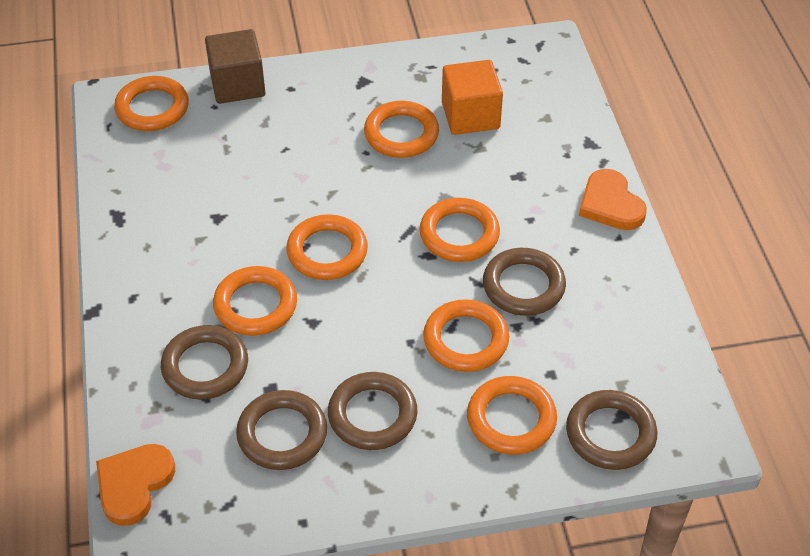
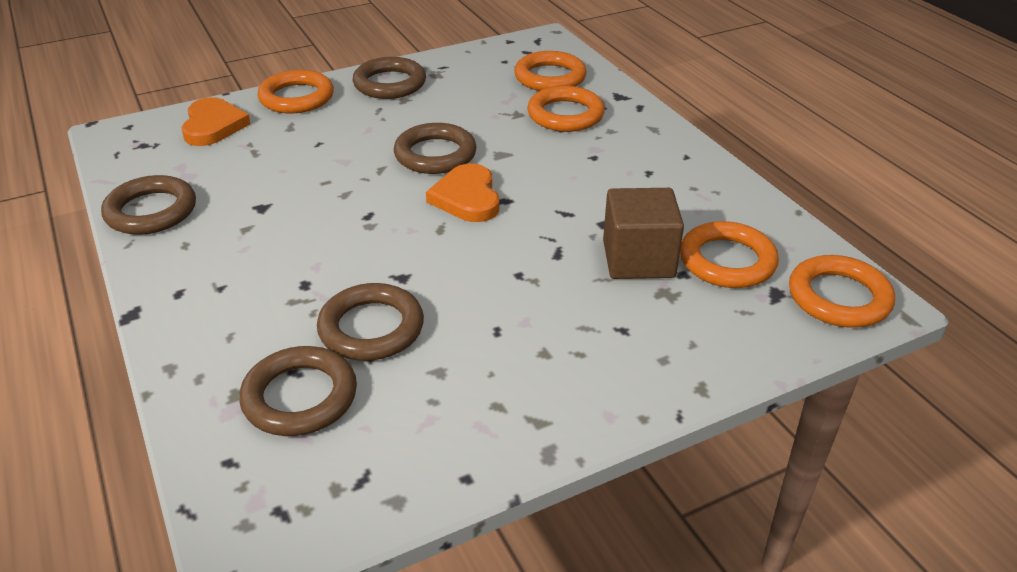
orange cube: 1 -> 0
orange ring: 7 -> 5

